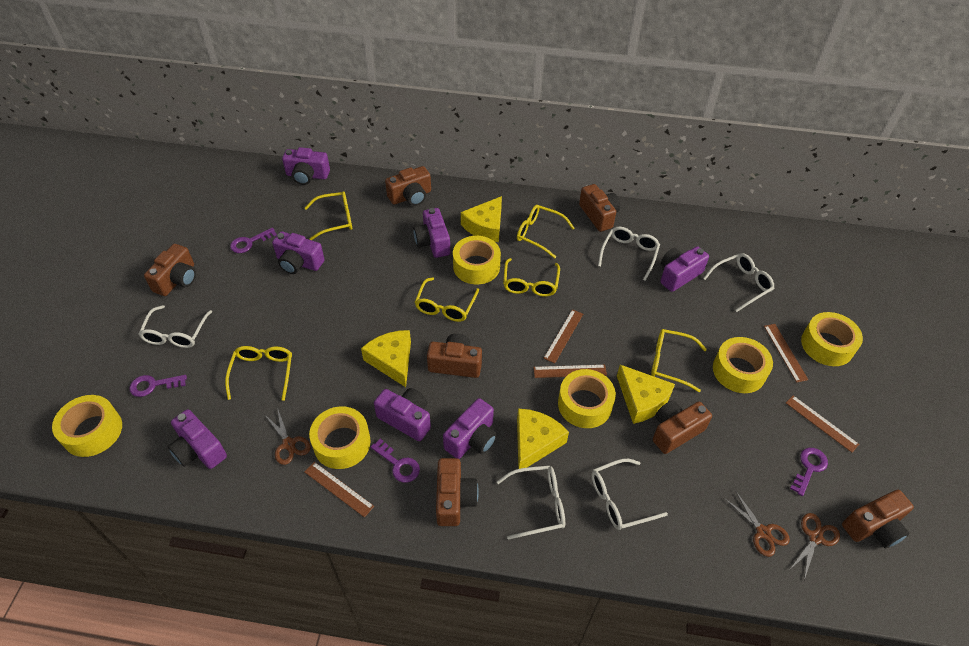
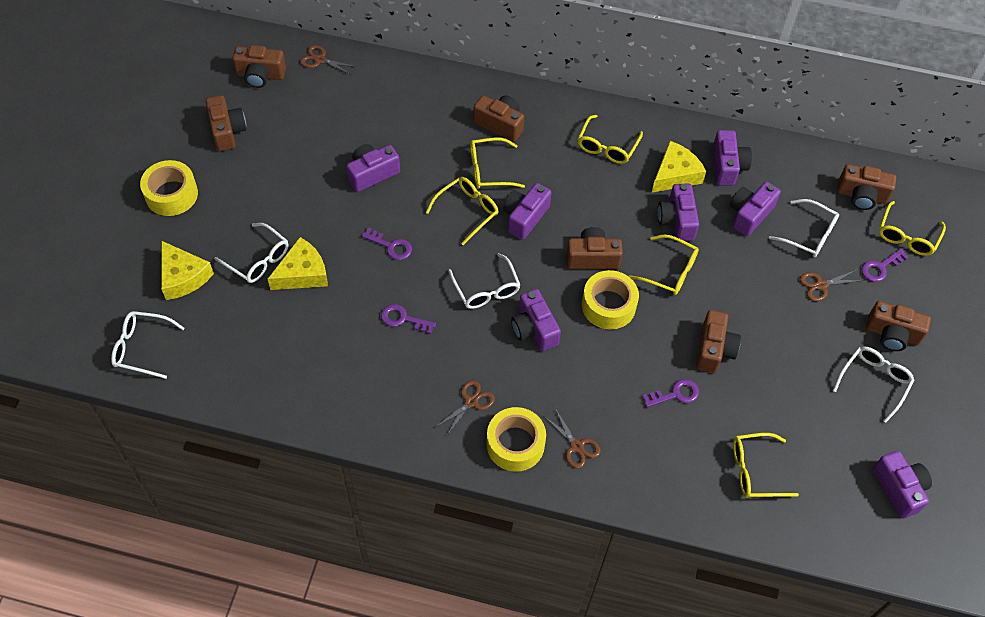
brown ruler: 5 -> 0
brown scissors: 3 -> 4
yellow cheese: 4 -> 3
yellow tape: 6 -> 3

